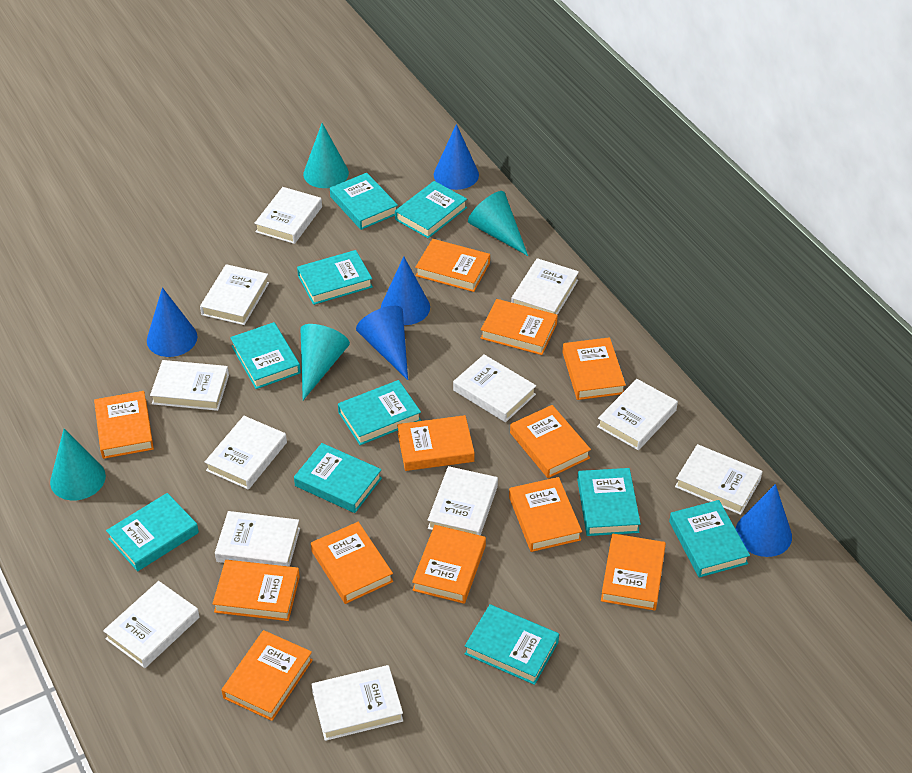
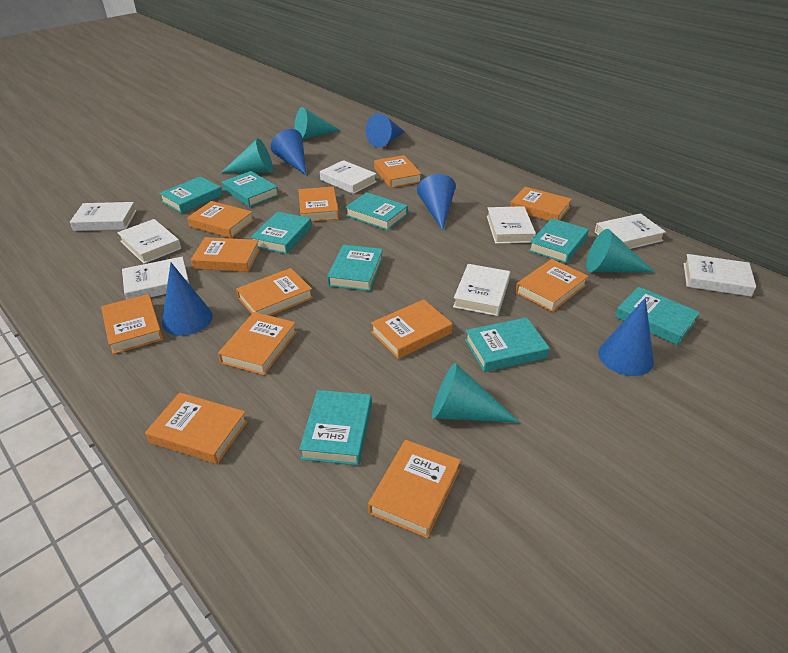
turquoise book: 10 -> 9
white book: 12 -> 8

